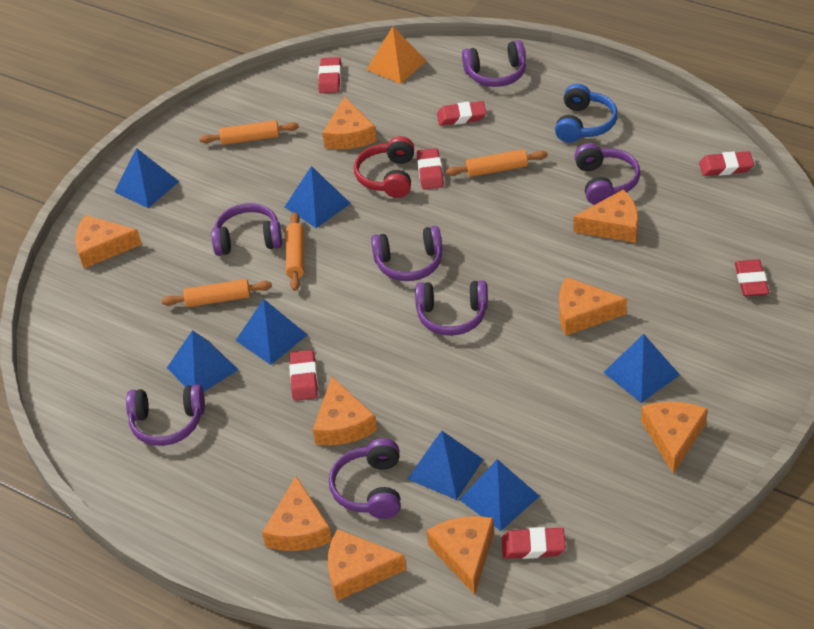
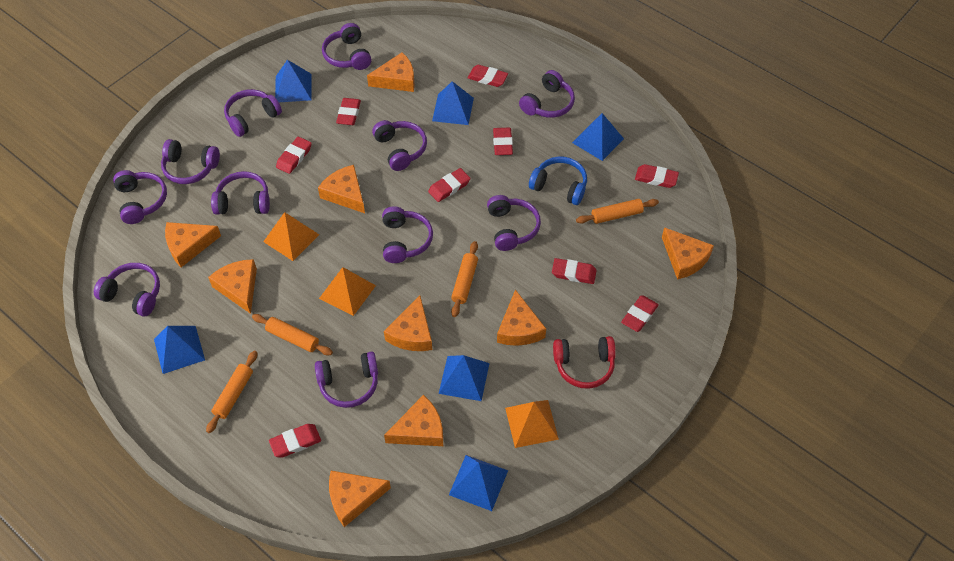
blue pyramid: 7 -> 6
orange pyramid: 1 -> 3
purple headphones: 7 -> 11
red eraser: 7 -> 9

